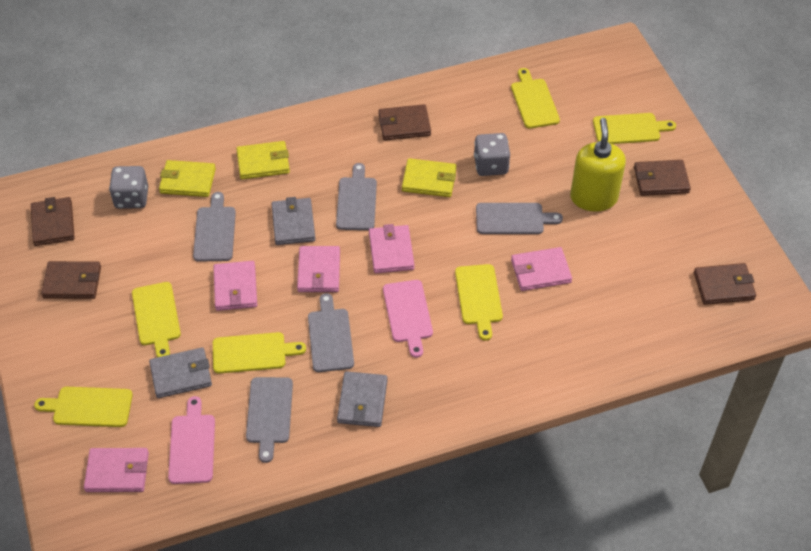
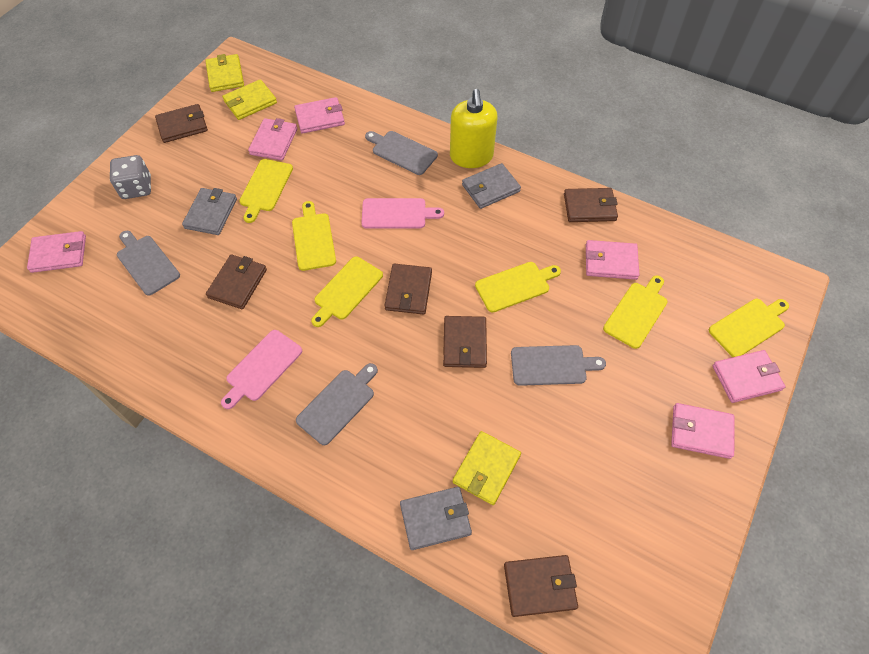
brown wallet: 5 -> 6
grey cutting board: 5 -> 4
grey dice: 2 -> 1
pink wallet: 5 -> 6

